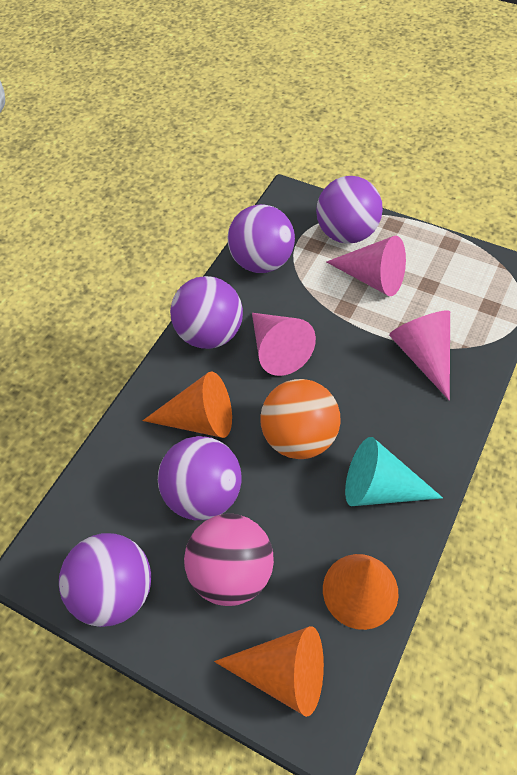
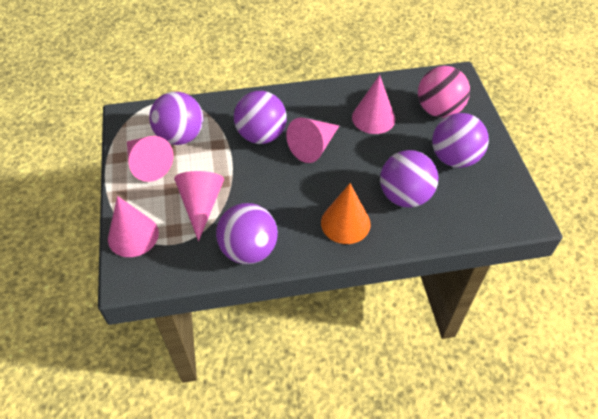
orange ball: 1 -> 0
orange cone: 3 -> 1
pink cone: 3 -> 5
turquoise cone: 1 -> 0

